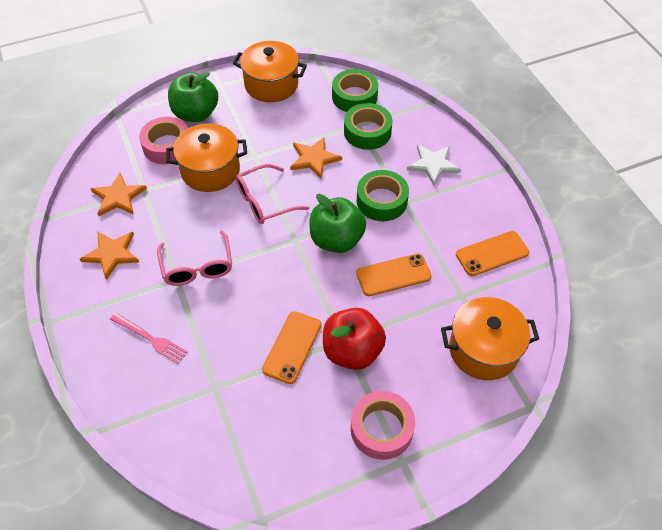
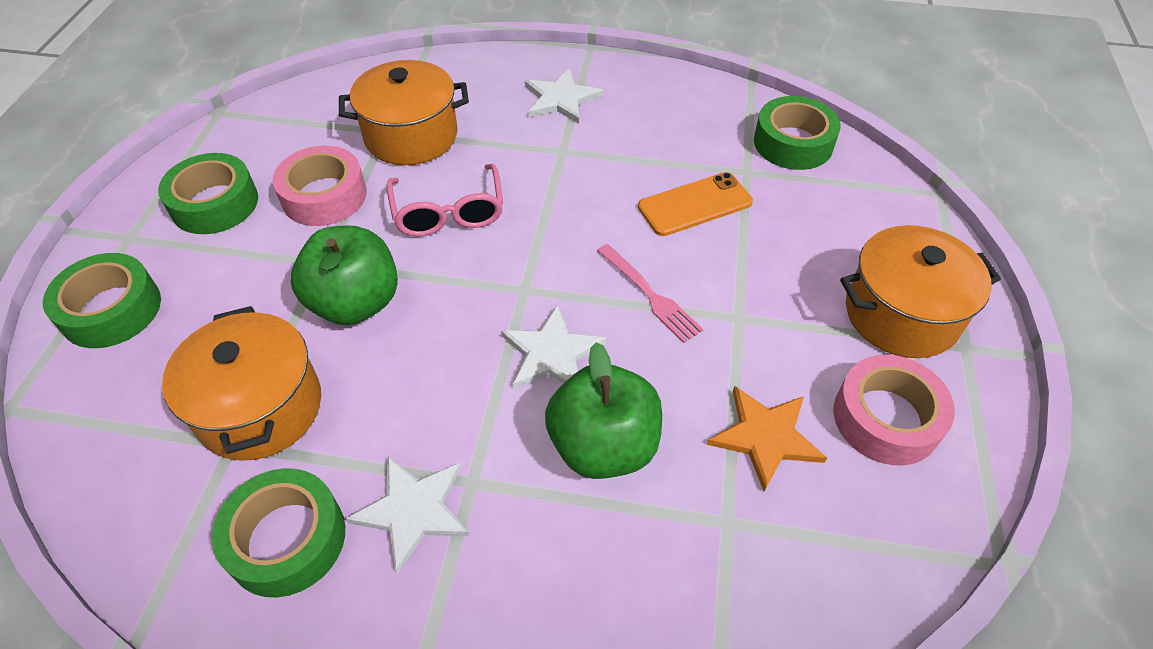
green tape: 3 -> 4
orange phone: 3 -> 1
orange star: 3 -> 1
pink glasses: 2 -> 1
red apple: 1 -> 0
white star: 1 -> 3

